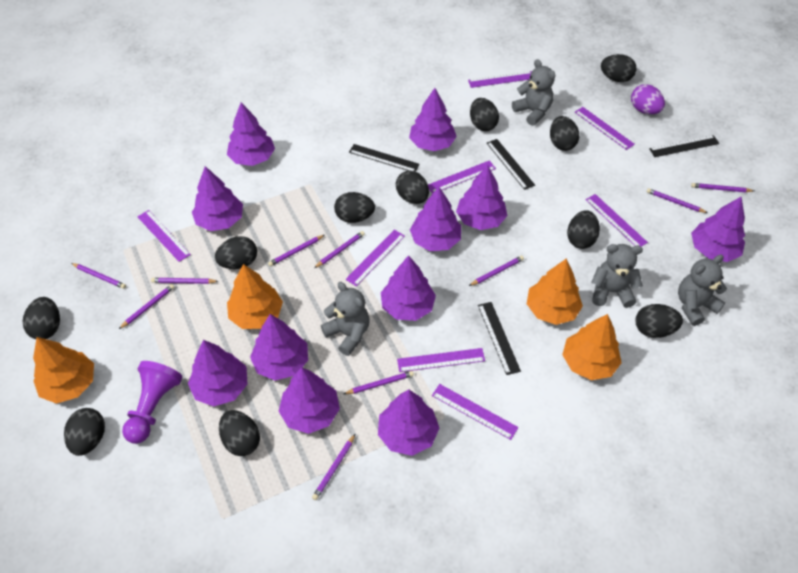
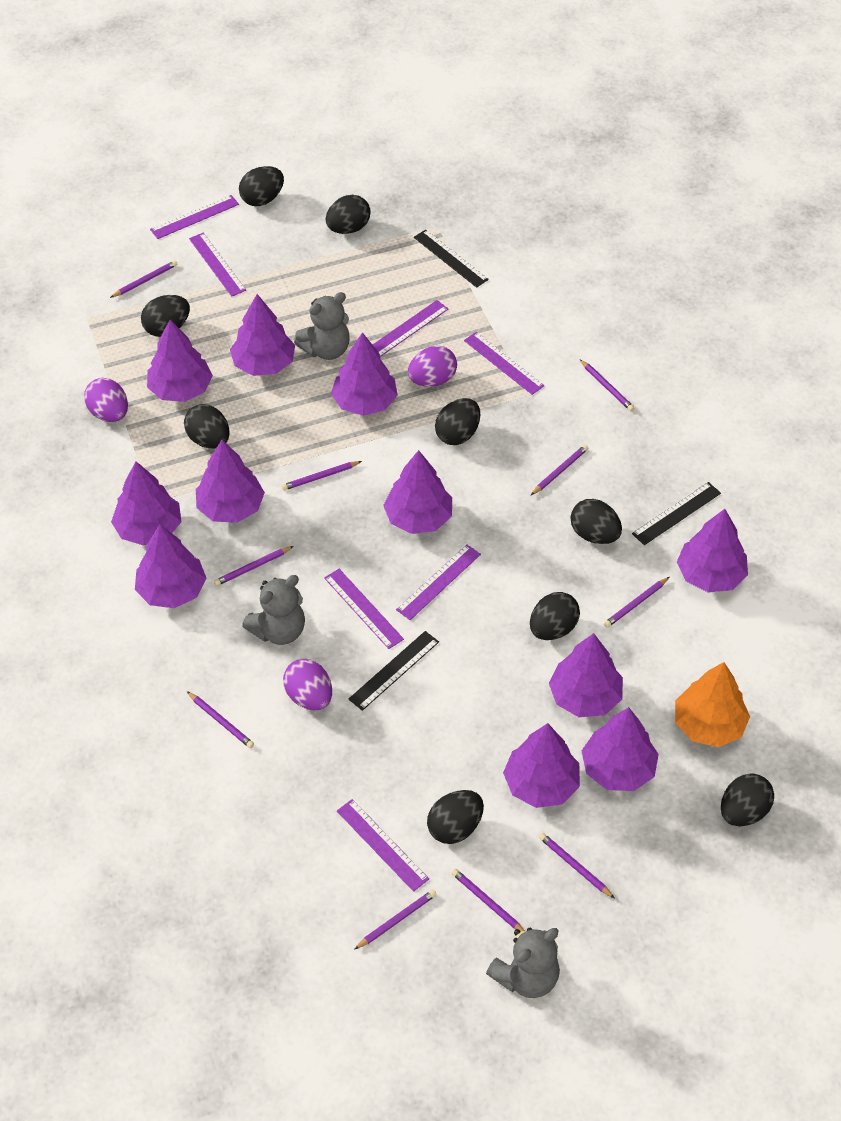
black egg: 11 -> 9
black ruler: 4 -> 3
grey teddy bear: 4 -> 3
orange tree: 4 -> 1
purple egg: 1 -> 3
purple pawn: 1 -> 0
purple ruler: 8 -> 7

